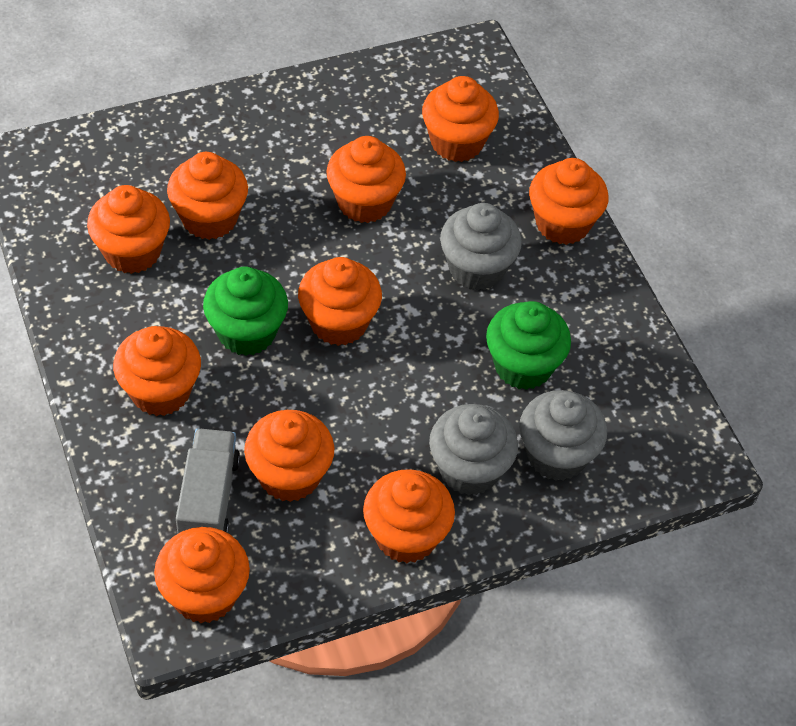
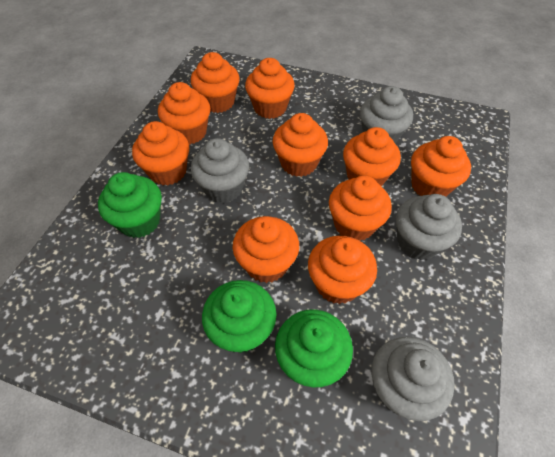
green cupcake: 2 -> 3
grey cupcake: 3 -> 4
grey truck: 1 -> 0

